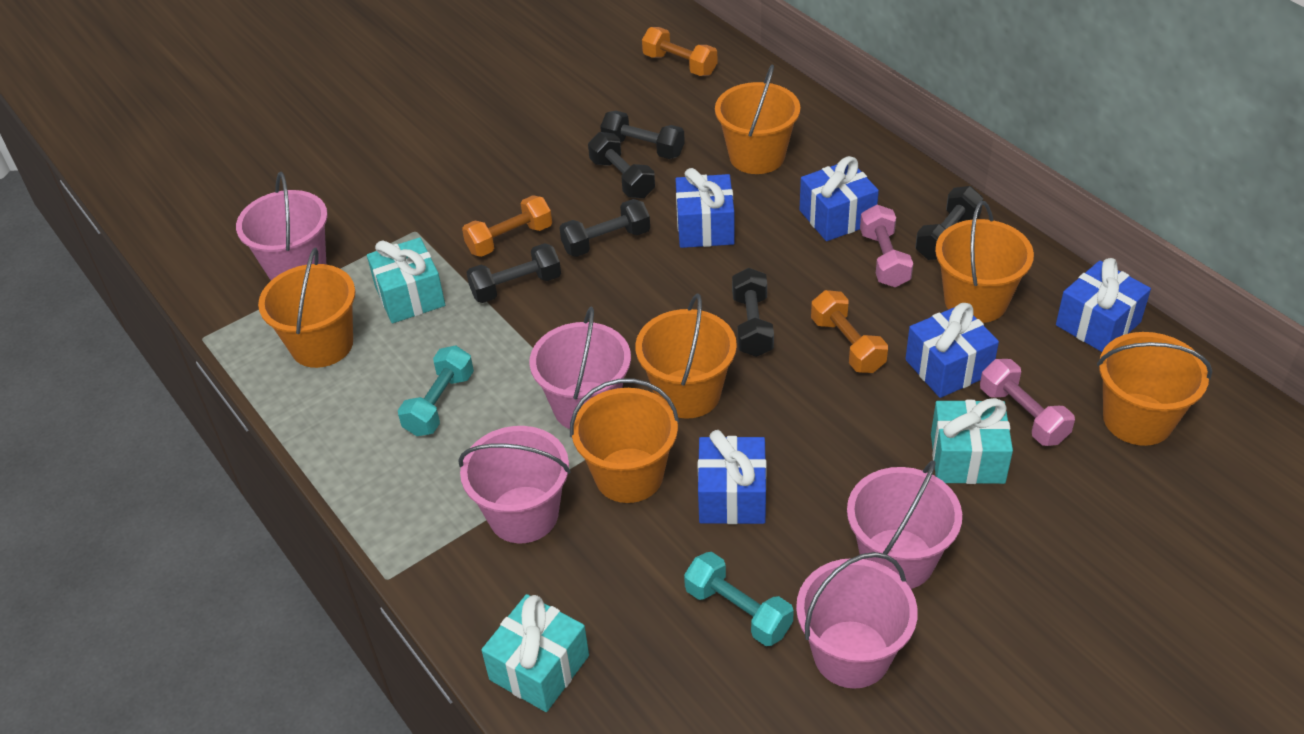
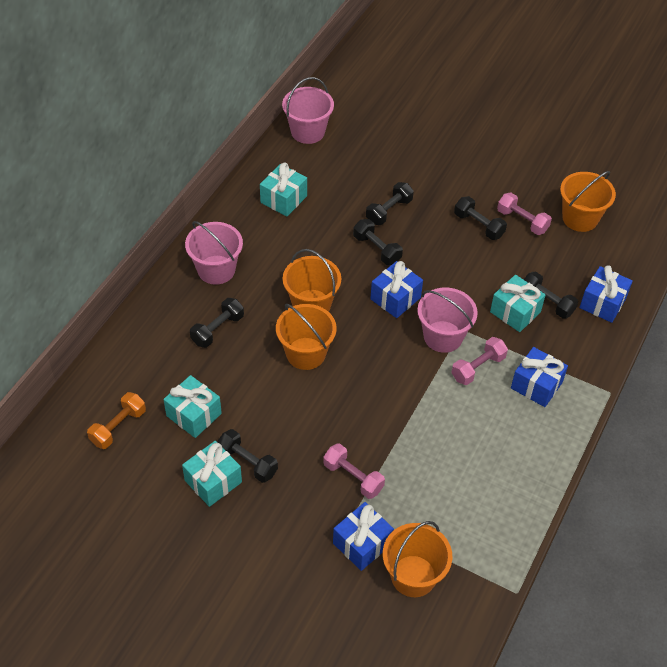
blue gift: 5 -> 4
orange bucket: 6 -> 4
orange dumbbell: 3 -> 1
pink bucket: 5 -> 3
pink dumbbell: 2 -> 3
turquoise dumbbell: 2 -> 0
turquoise gift: 3 -> 4

